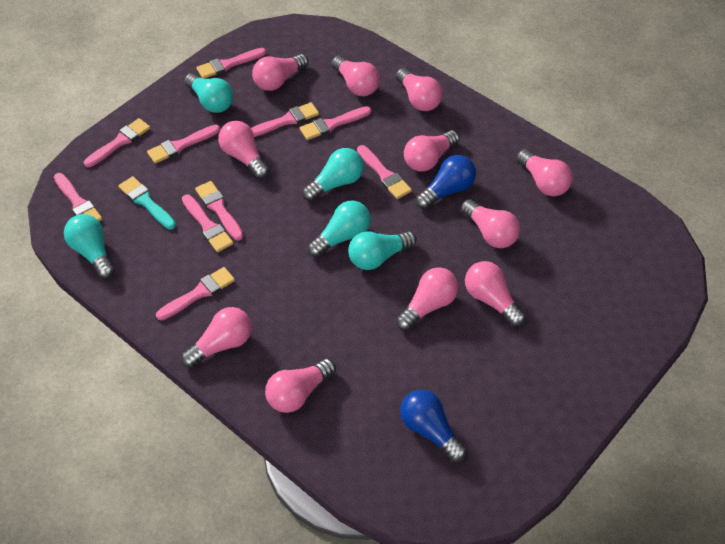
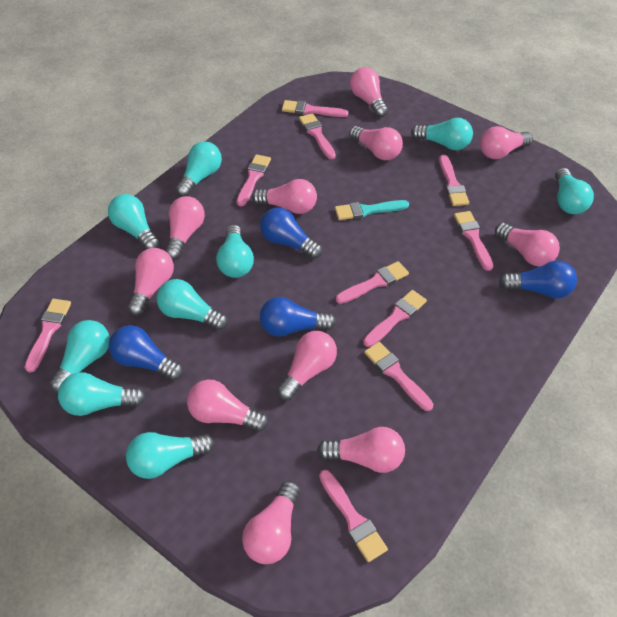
blue light bulb: 2 -> 4
turquoise light bulb: 5 -> 9

